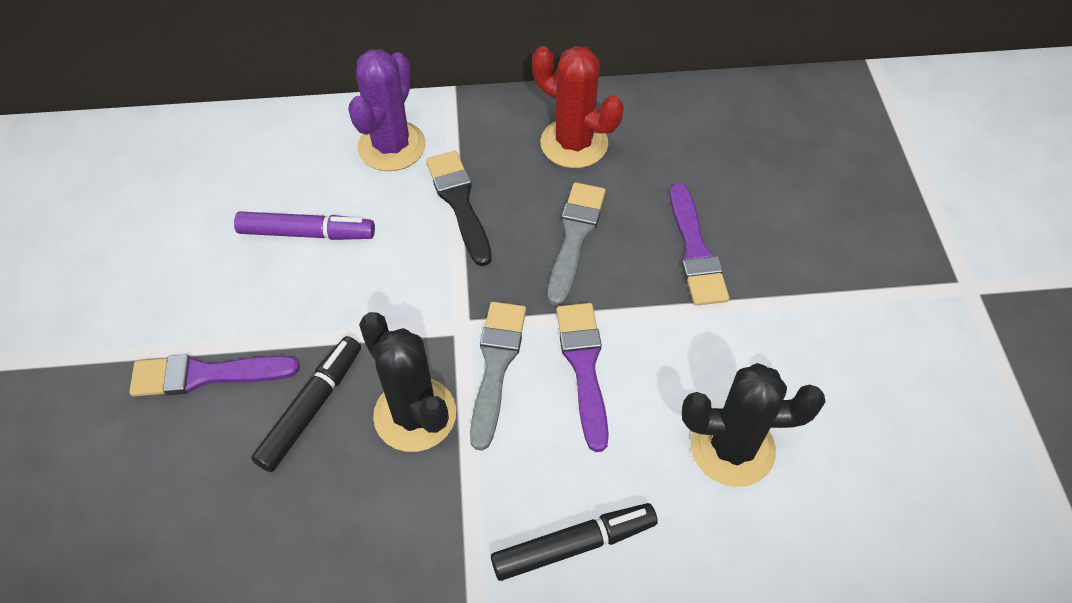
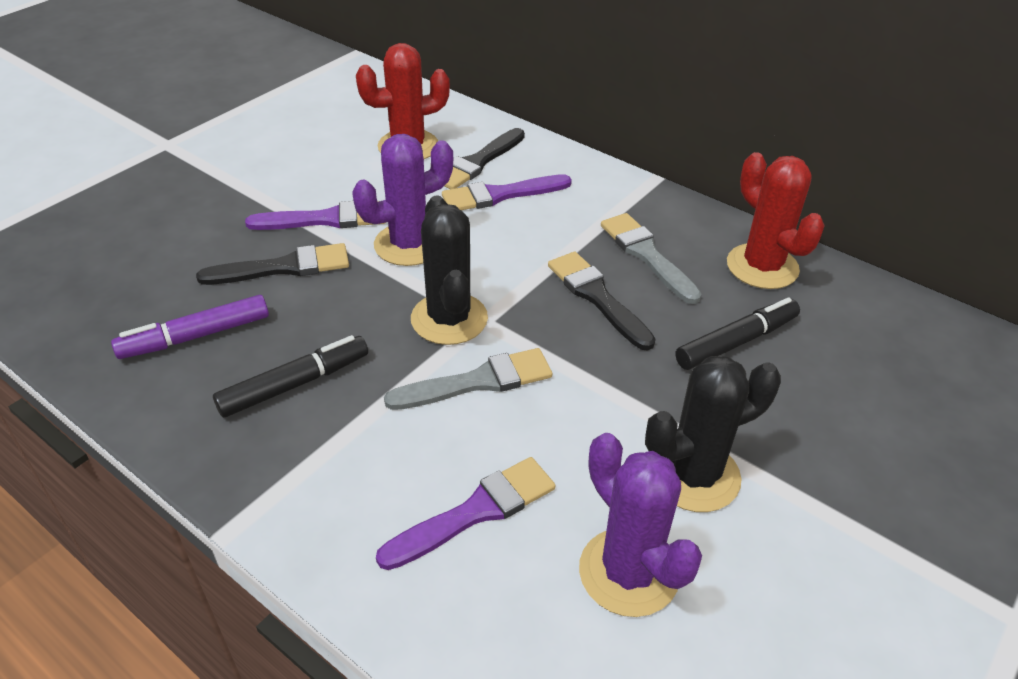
black brush: 1 -> 3
purple cactus: 1 -> 2
red cactus: 1 -> 2

